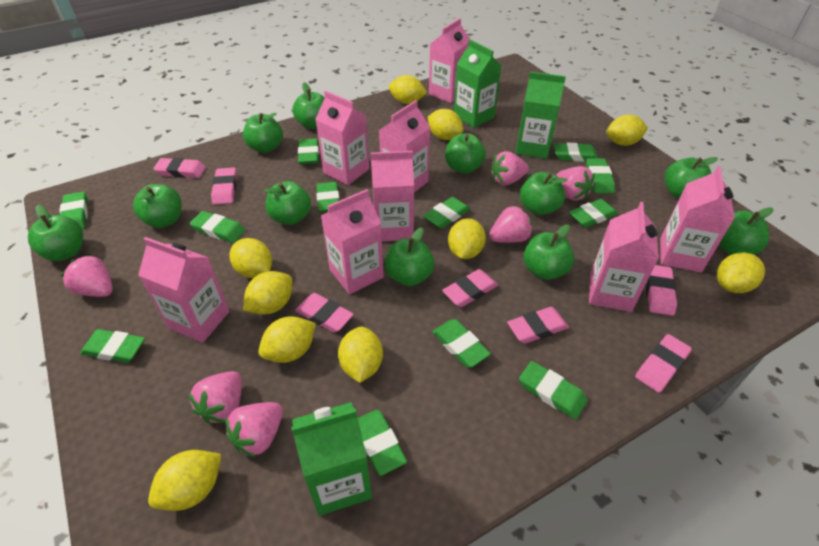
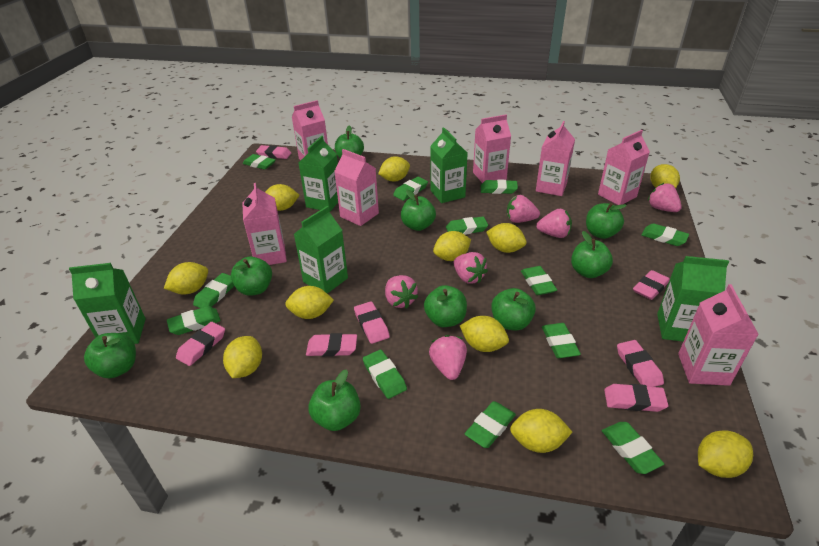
green apple: 11 -> 9
green carton: 3 -> 5
pink carton: 8 -> 7
yellow lemon: 10 -> 11

